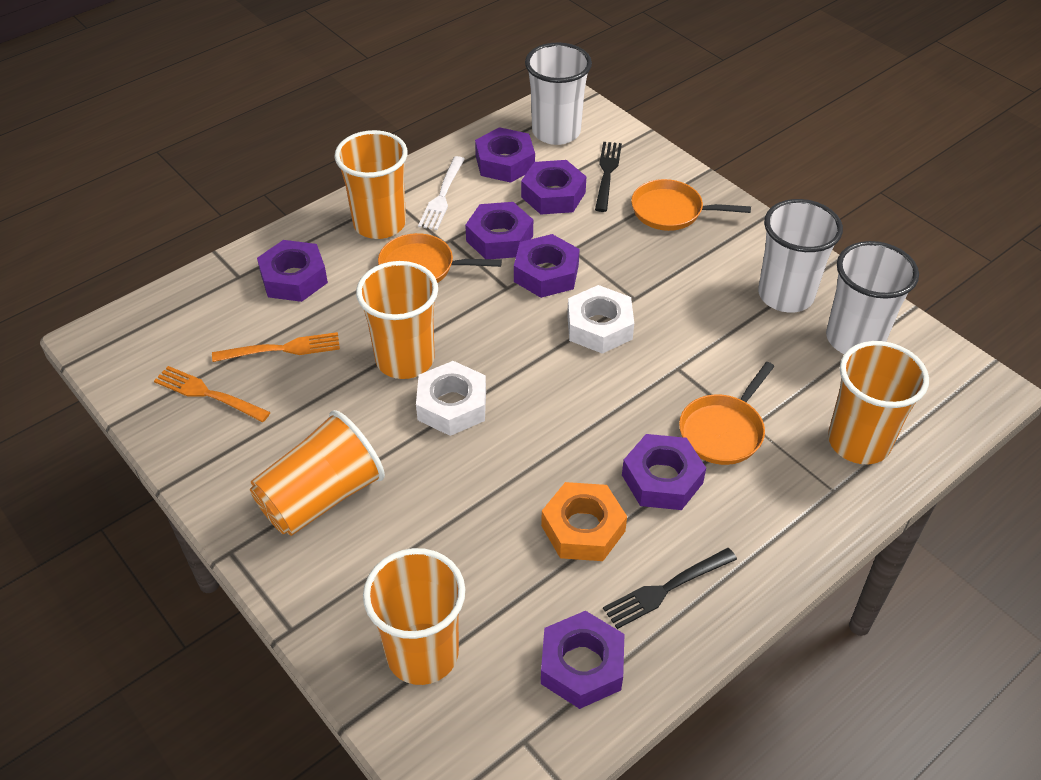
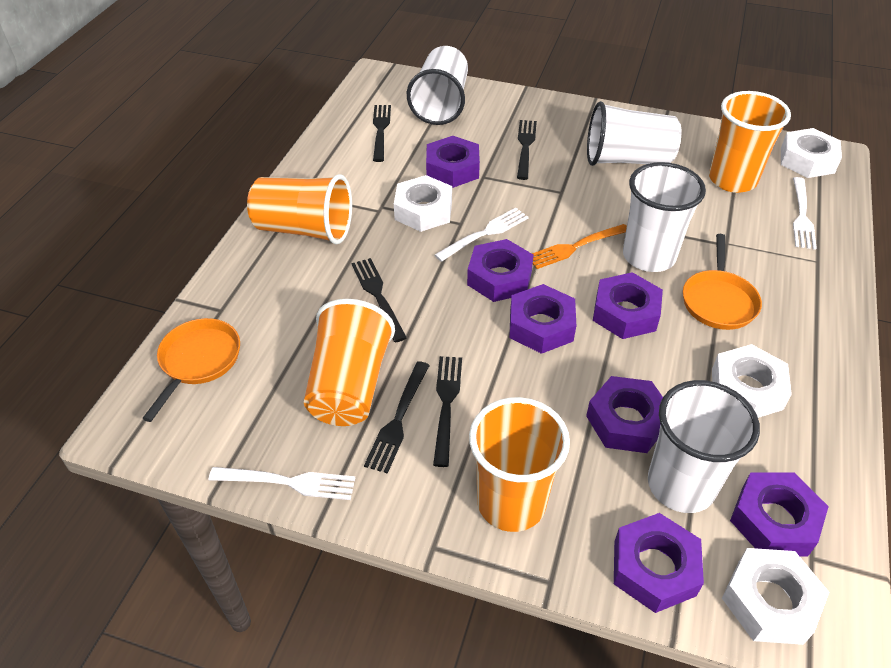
black fork: 2 -> 5
orange cup: 5 -> 4
orange fork: 2 -> 1
orange nut: 1 -> 0
orange pan: 3 -> 2
white cup: 3 -> 4
white fork: 1 -> 3
white nut: 2 -> 4

